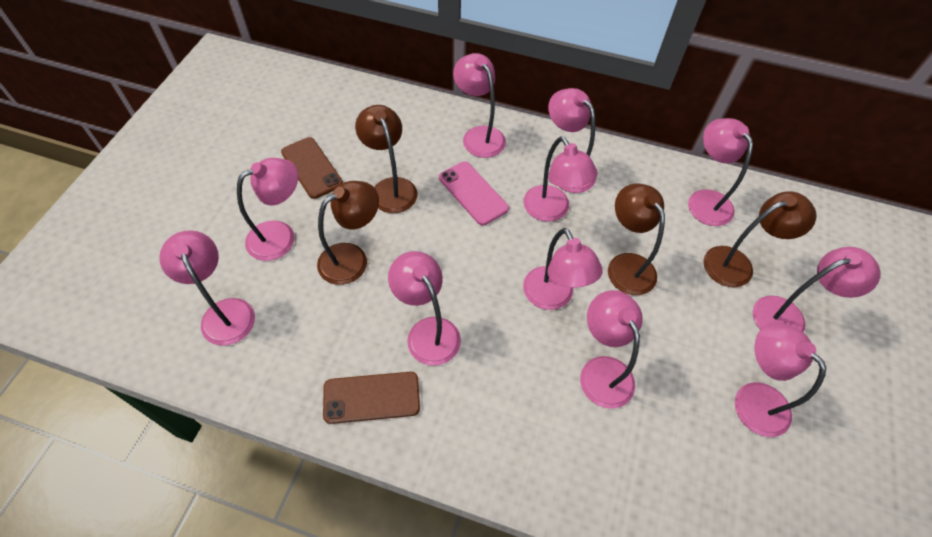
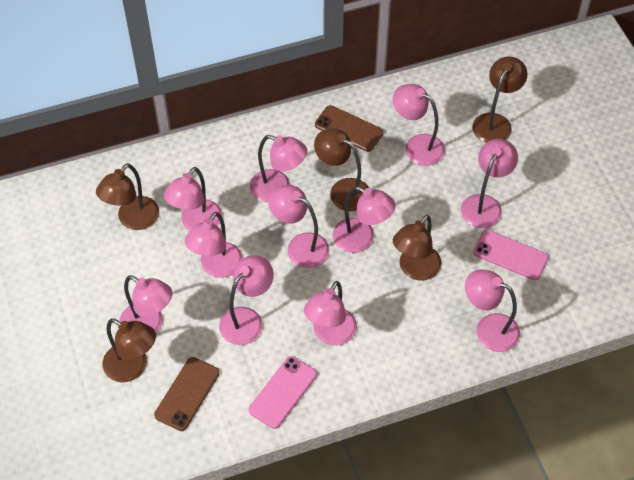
brown lamp: 4 -> 5
pink phone: 1 -> 2

